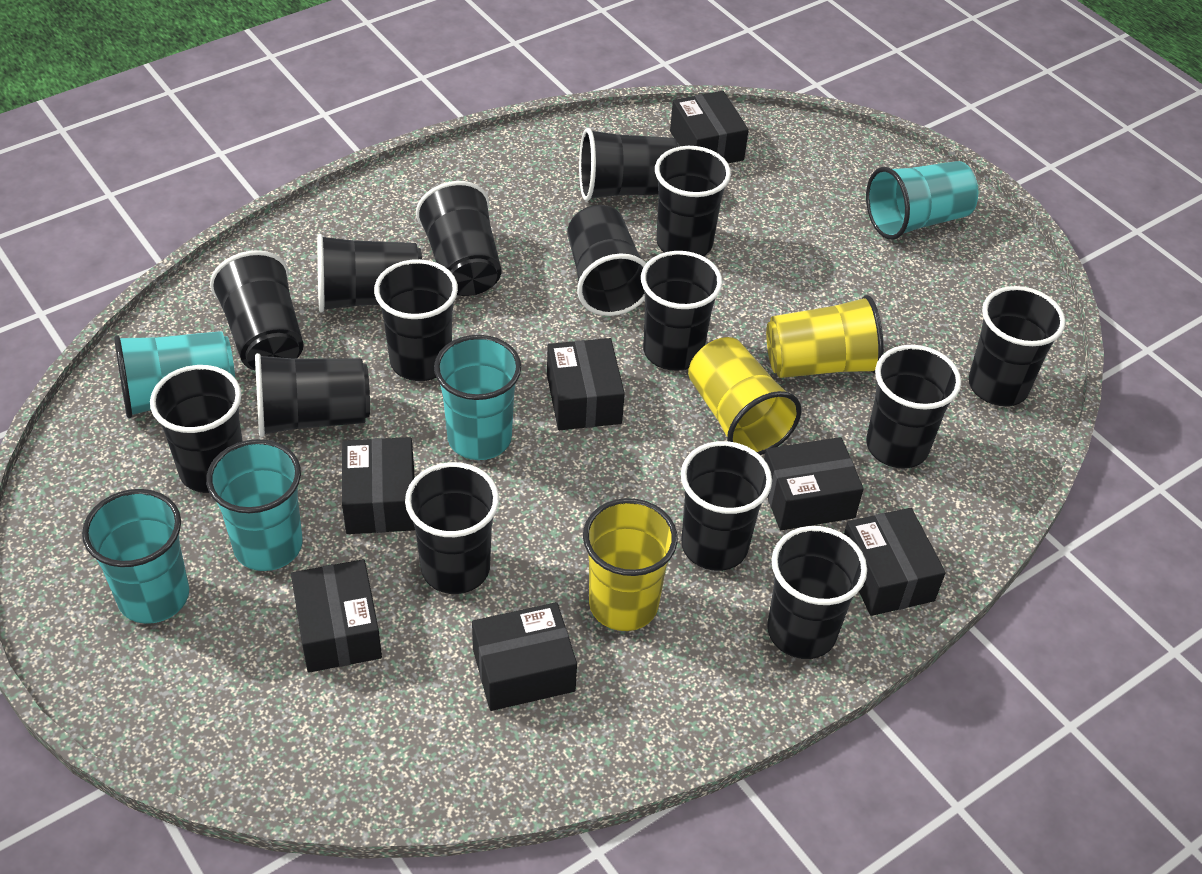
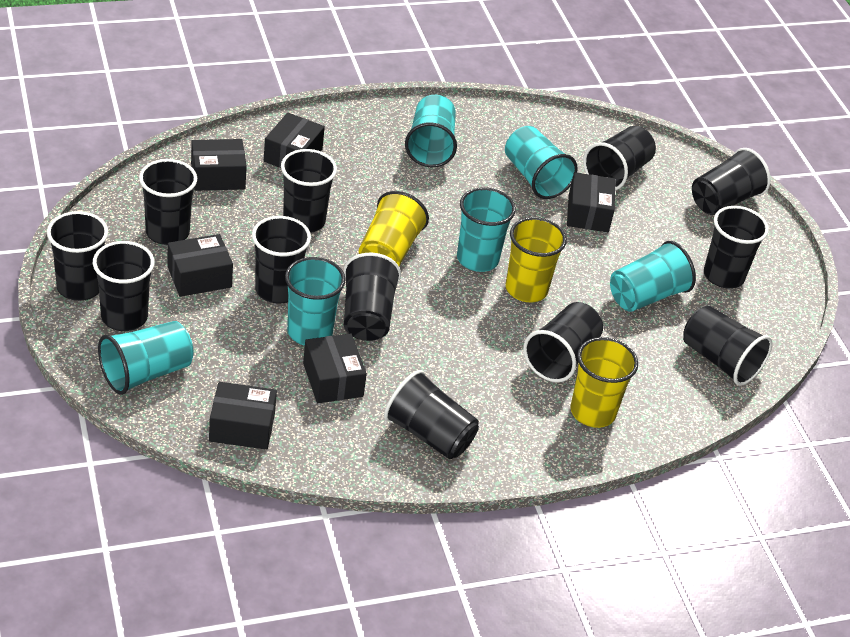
black box: 7 -> 6
black cup: 15 -> 12
turquoise cup: 5 -> 6

